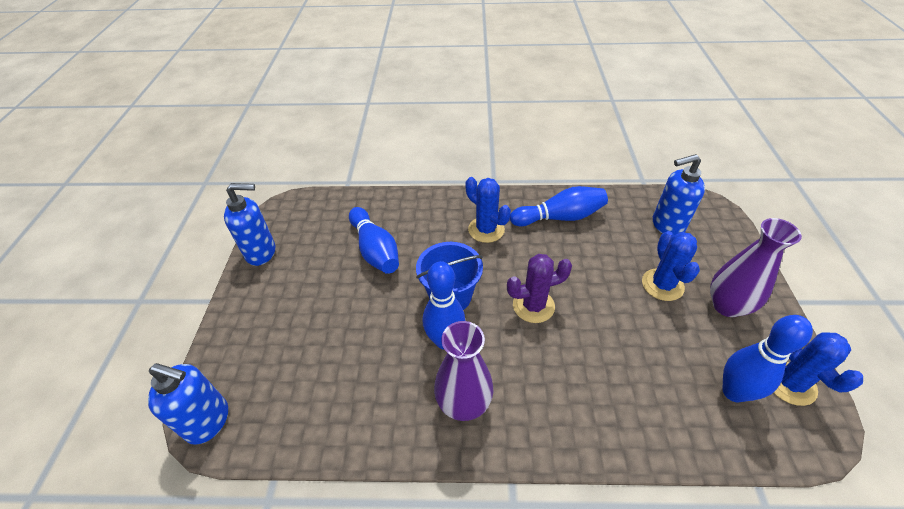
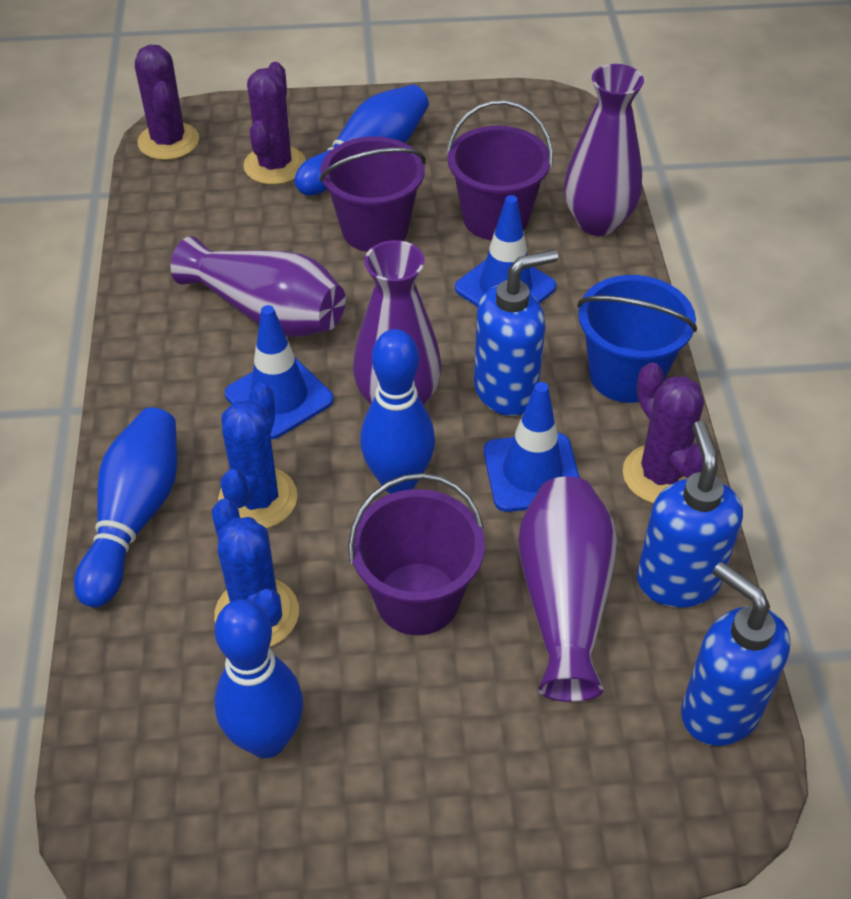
blue cactus: 3 -> 2
blue traffic cone: 0 -> 3
purple bucket: 0 -> 3
purple cactus: 1 -> 3
purple vase: 2 -> 4

